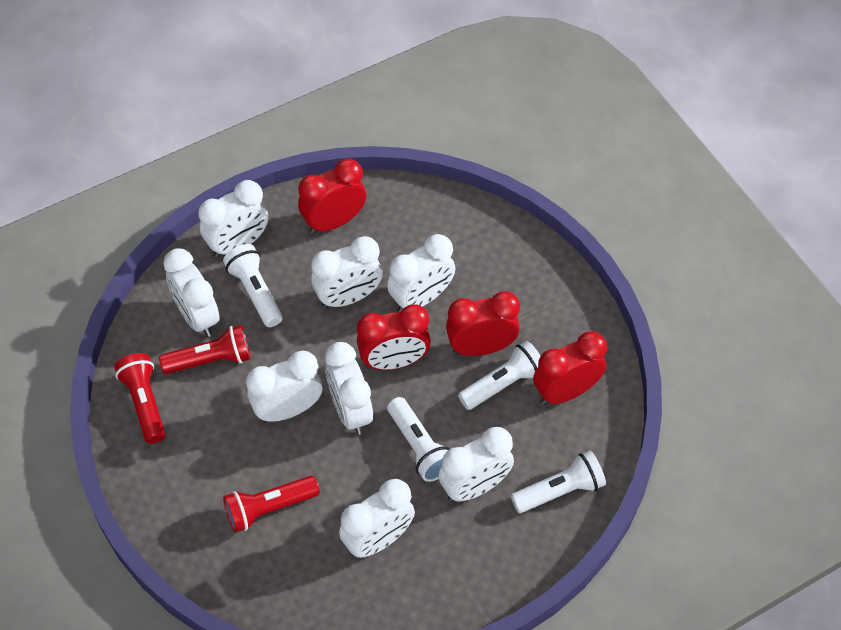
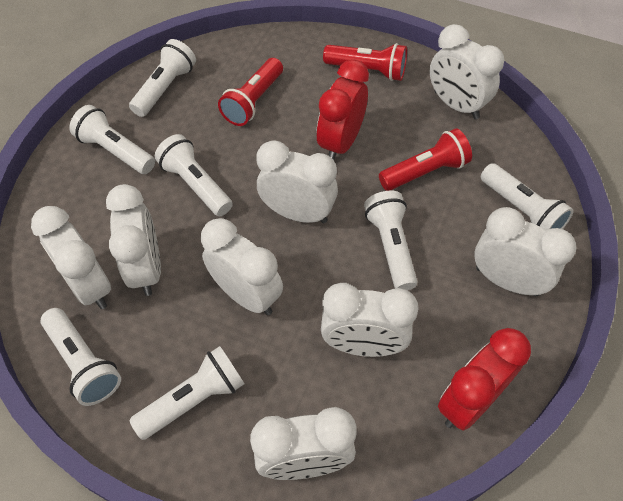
red clock: 4 -> 2
white flashlight: 4 -> 7

